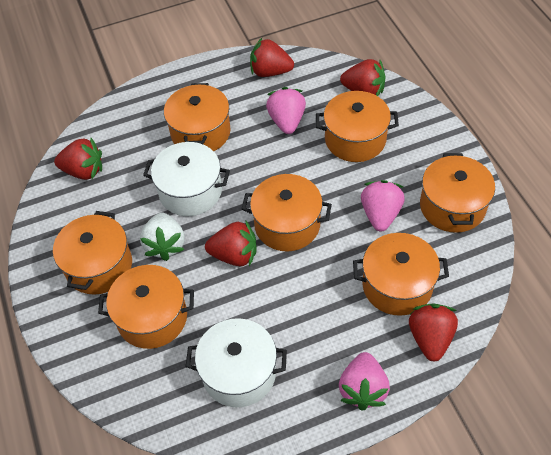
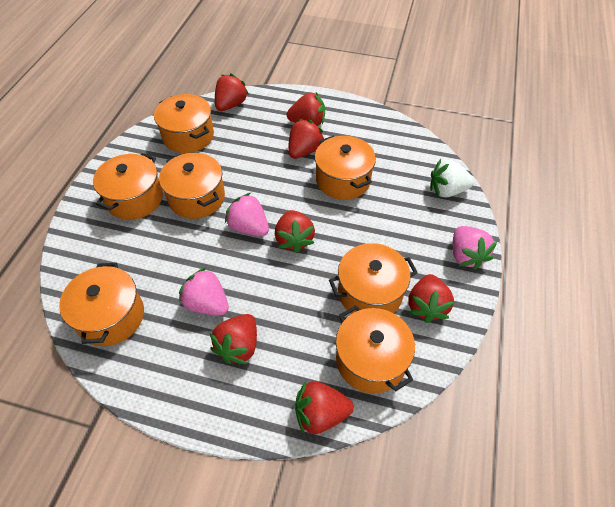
red strawberry: 5 -> 7
white pot: 2 -> 0

